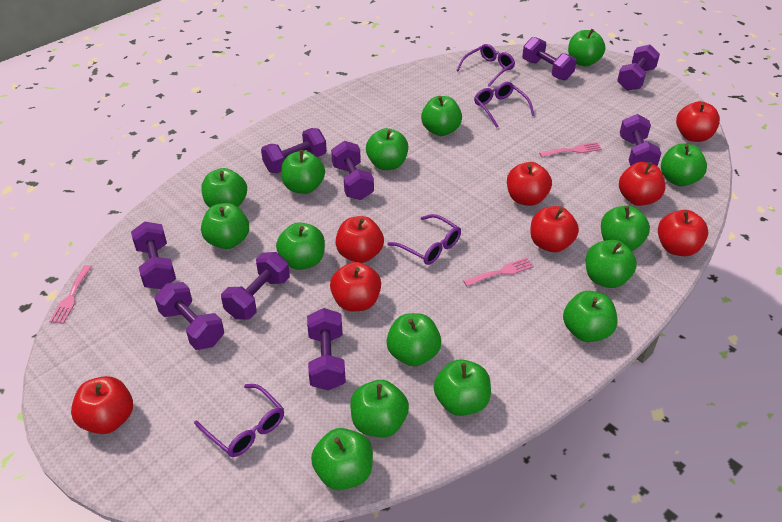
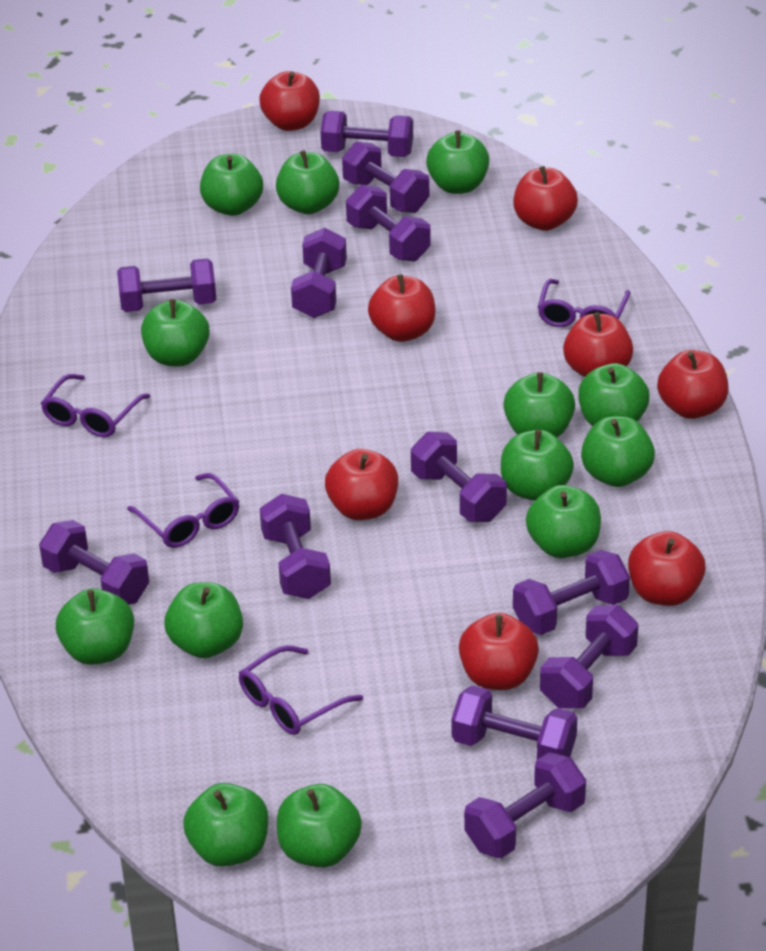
green apple: 15 -> 13
pink fork: 3 -> 0
purple dumbbell: 9 -> 12

